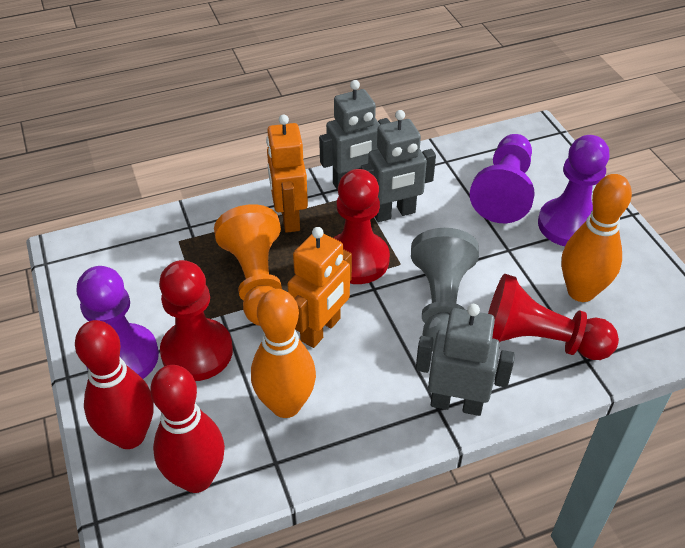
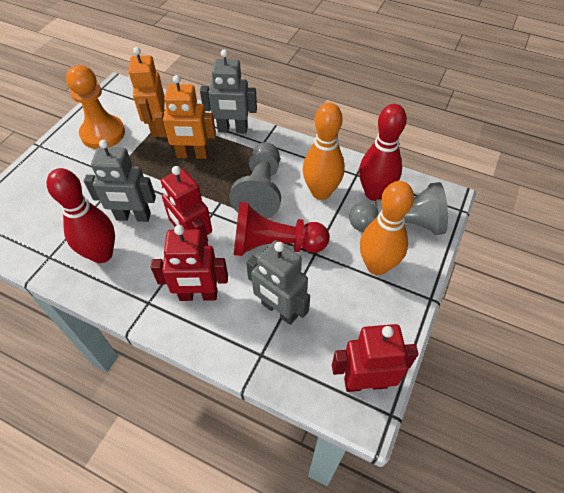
grey pawn: 1 -> 2
purple pawn: 3 -> 0
red pawn: 3 -> 1
red robot: 0 -> 3

